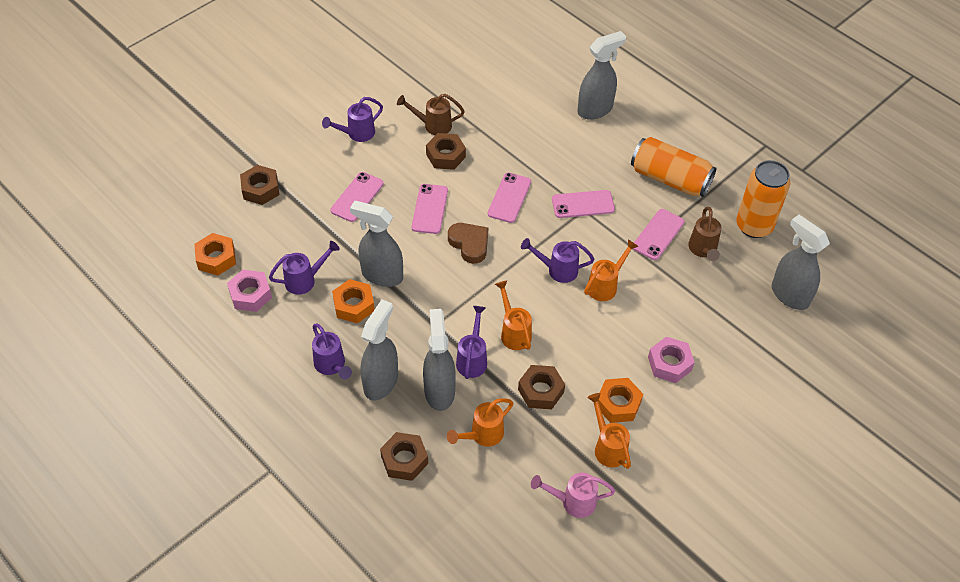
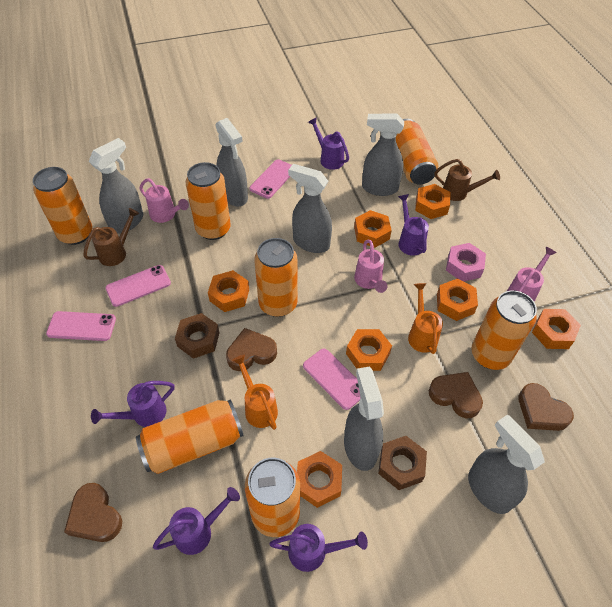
brown heart: 1 -> 4
brown nut: 4 -> 2
grey spray bottle: 5 -> 6
orange can: 2 -> 7
orange nut: 3 -> 7
orange watering can: 4 -> 2
pink nut: 2 -> 1
pink phone: 5 -> 4
pink watering can: 1 -> 3

